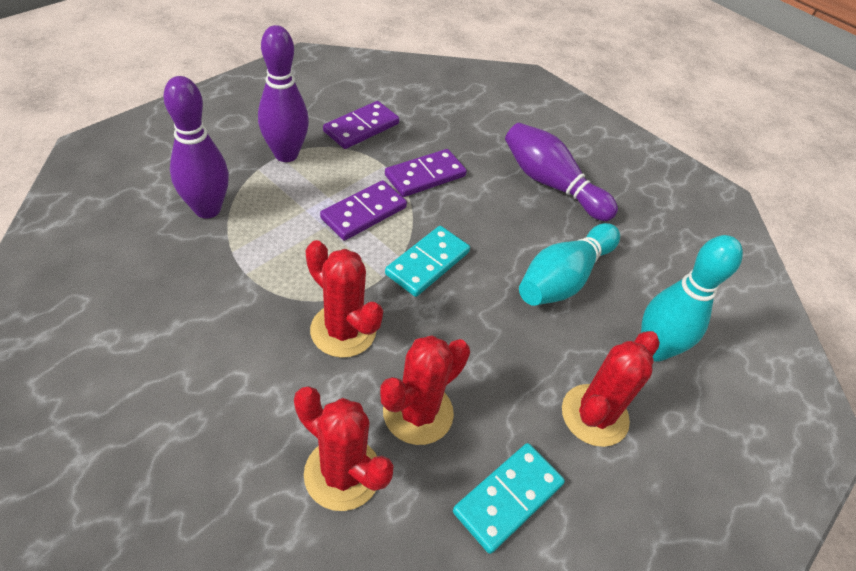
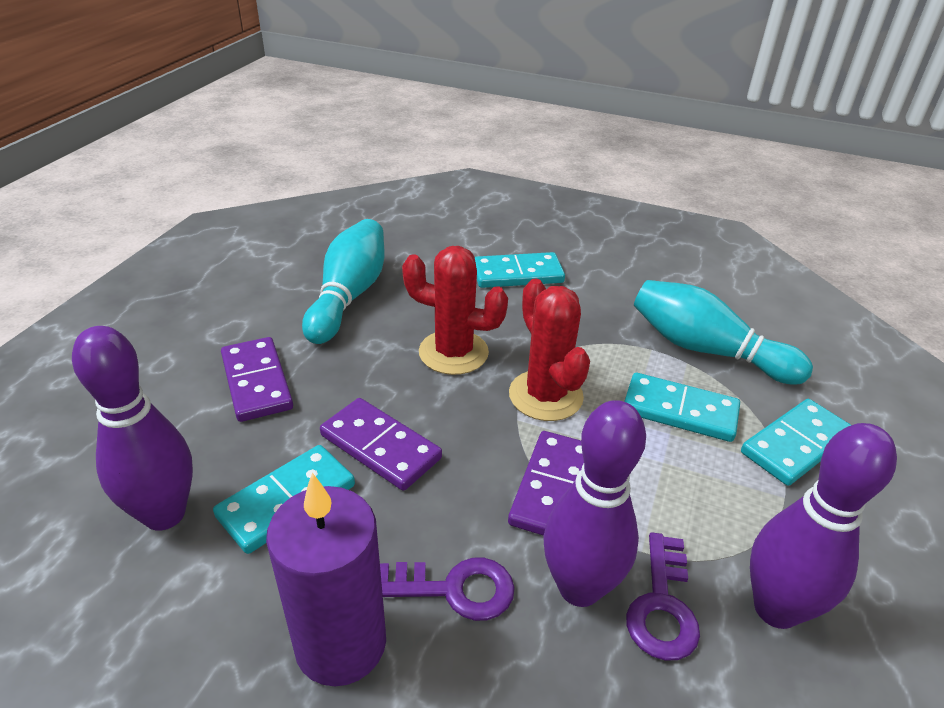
purple candle: 0 -> 1
purple key: 0 -> 2
red cactus: 4 -> 2
turquoise domino: 2 -> 4

